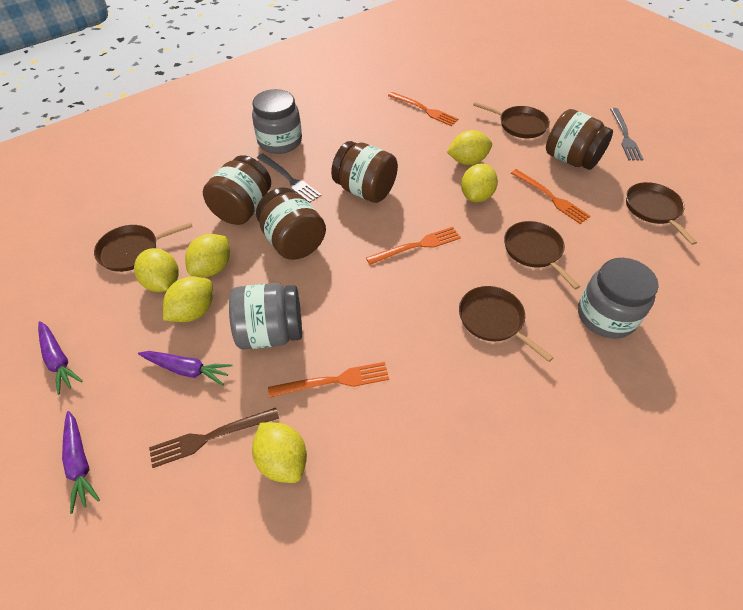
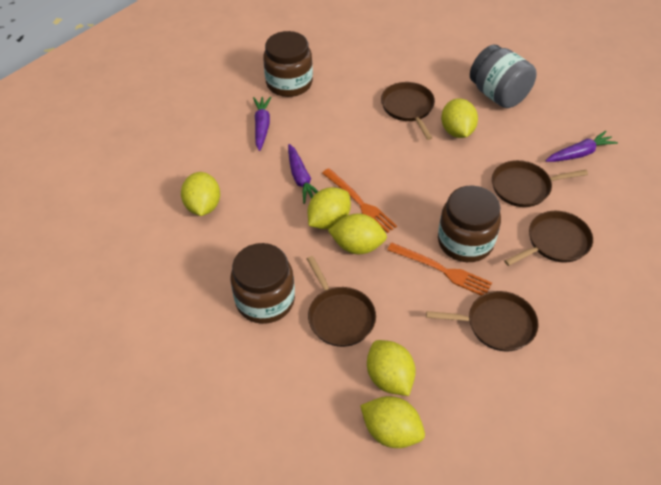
brown fork: 1 -> 0
brown jar: 4 -> 3
grey fork: 2 -> 0
grey jar: 3 -> 1
orange fork: 4 -> 2

